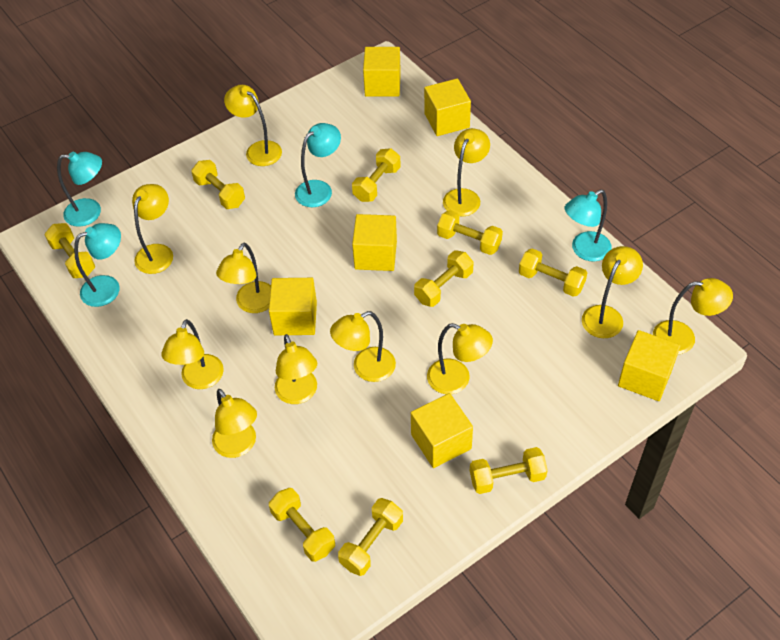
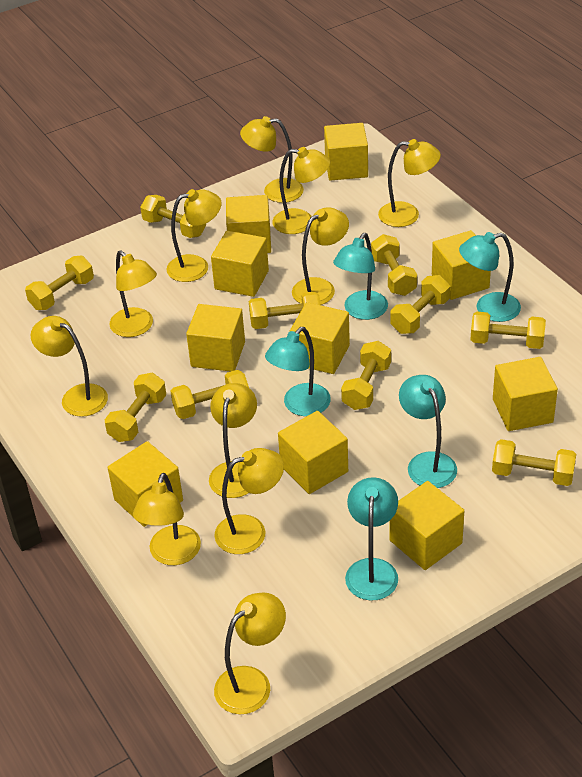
turquoise lamp: 4 -> 5
yellow cube: 6 -> 10
yellow dumbbell: 9 -> 10

